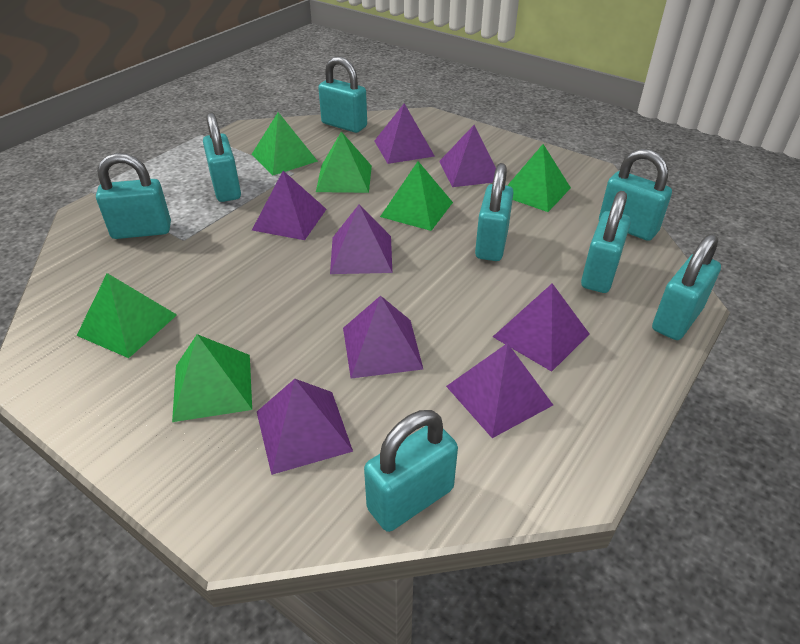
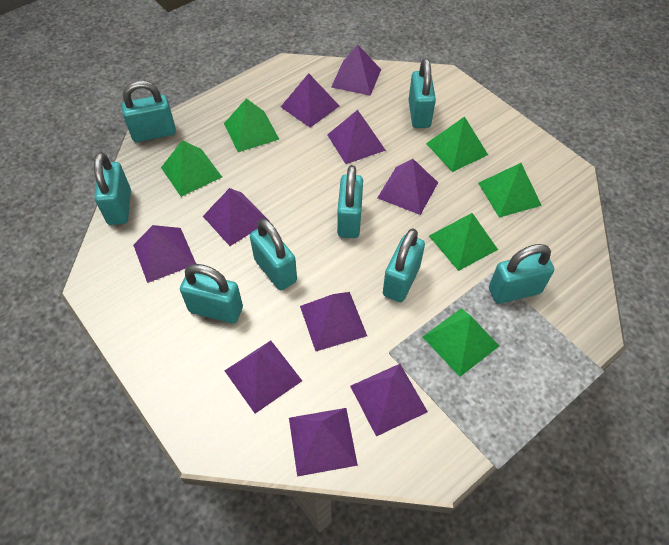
purple pyramid: 8 -> 10

